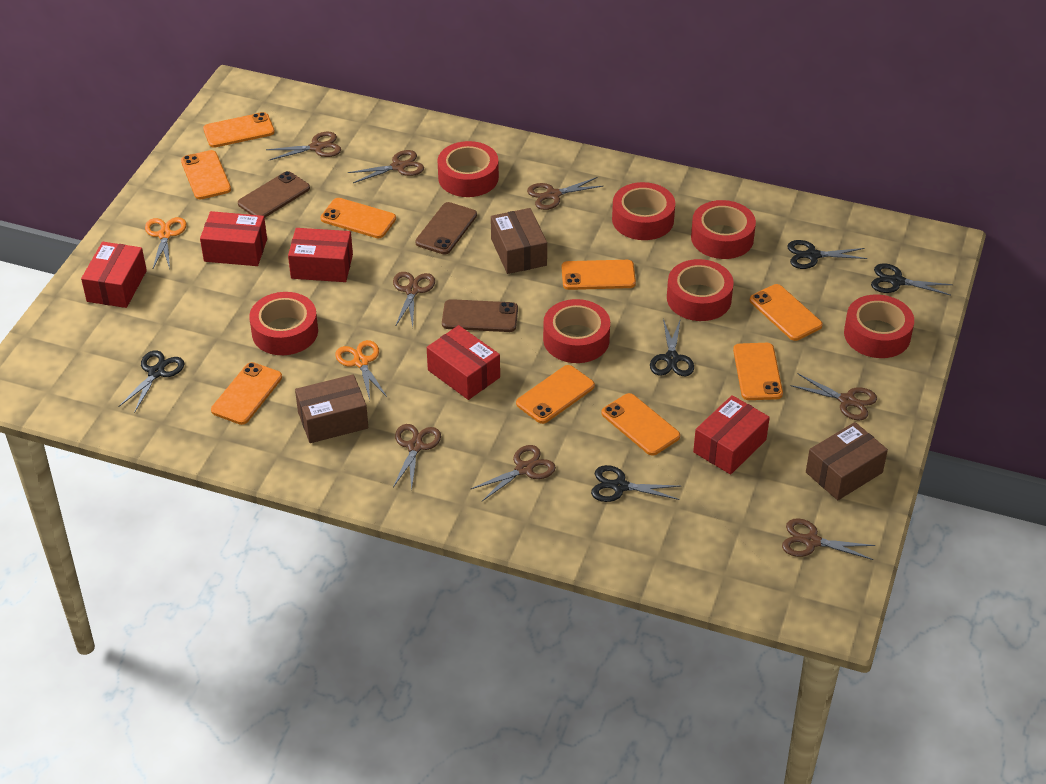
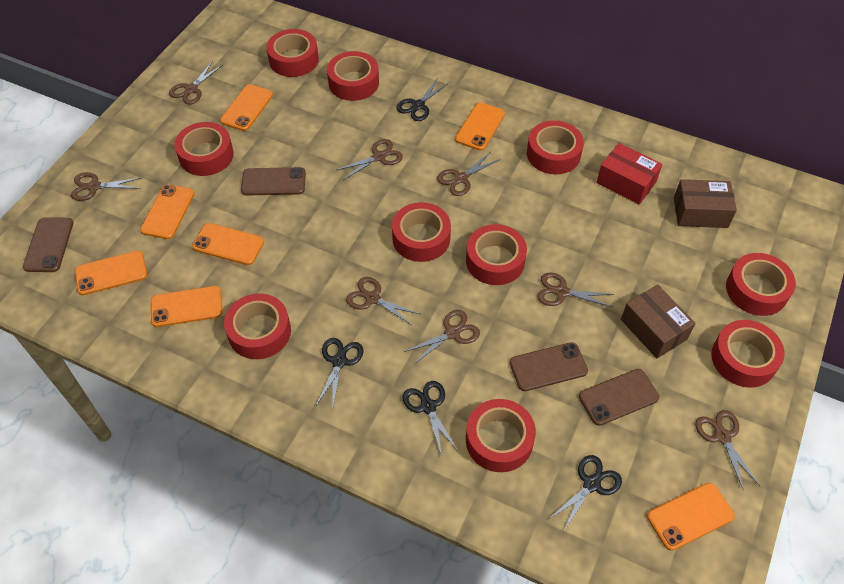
black scissors: 5 -> 4
brown box: 3 -> 2
brown phone: 3 -> 4
orange phone: 9 -> 7
orange scissors: 2 -> 0
red box: 5 -> 1
red tape: 7 -> 10

